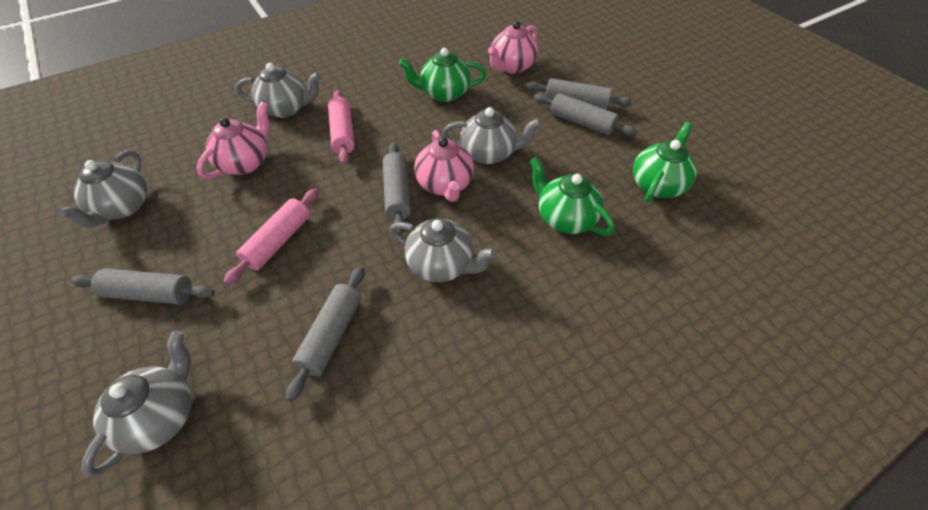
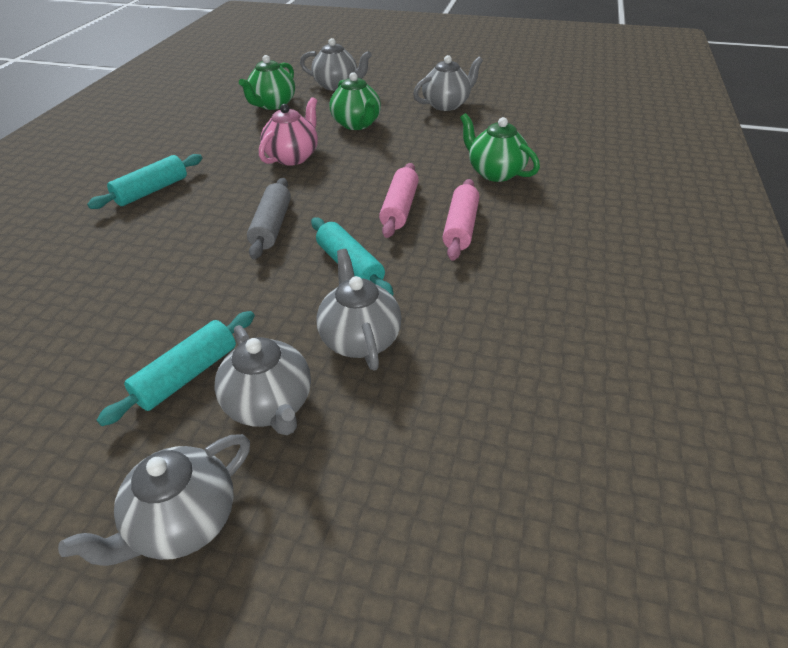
grey rolling pin: 5 -> 1
pink teapot: 3 -> 1
turquoise rolling pin: 0 -> 3

